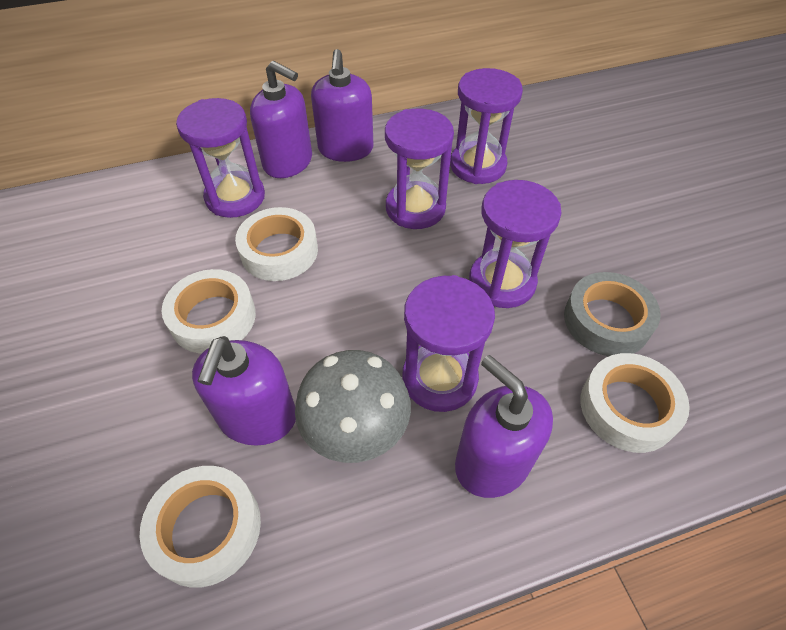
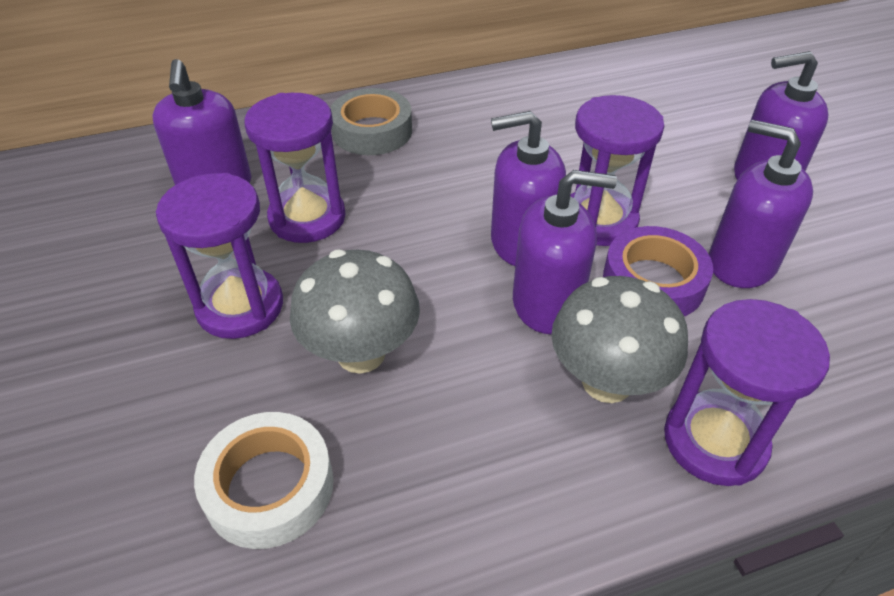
grey mushroom: 1 -> 2
purple hourglass: 5 -> 4
purple soap dispenser: 4 -> 5
purple tape: 0 -> 1
white tape: 4 -> 1

